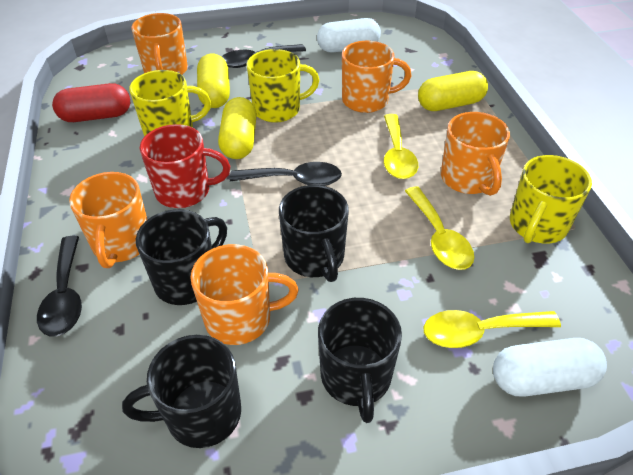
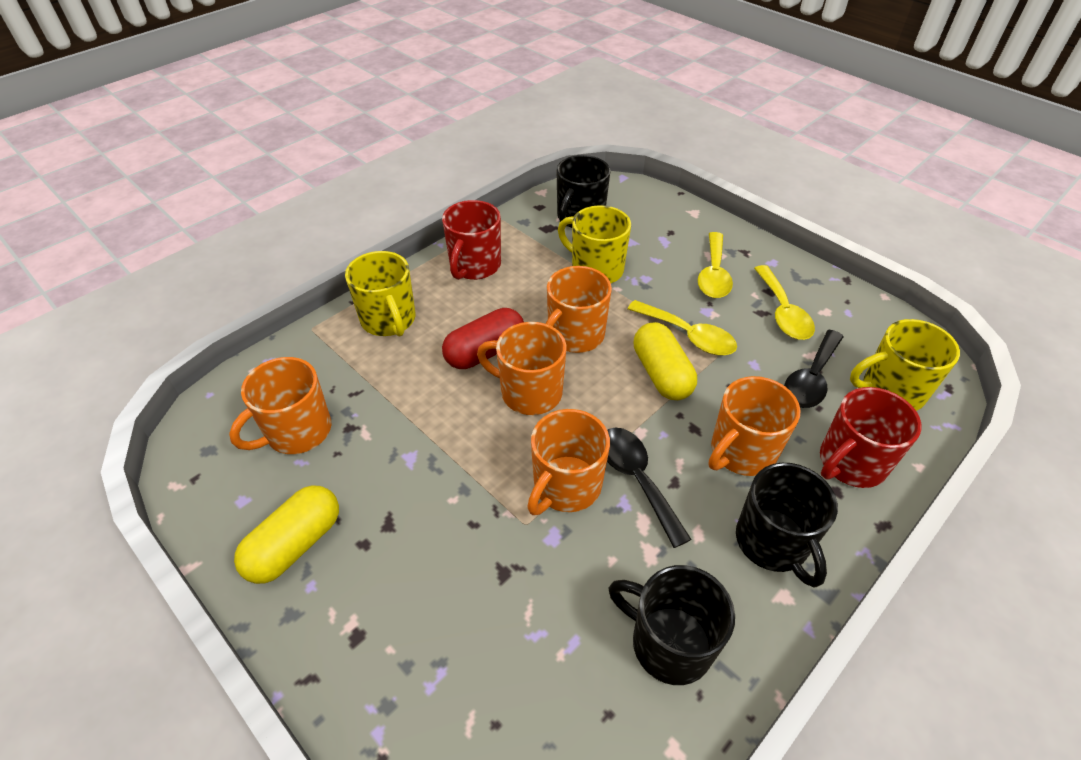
black mug: 4 -> 3
black spoon: 3 -> 2
red mug: 1 -> 2
white capsule: 2 -> 0
yellow capsule: 3 -> 2

